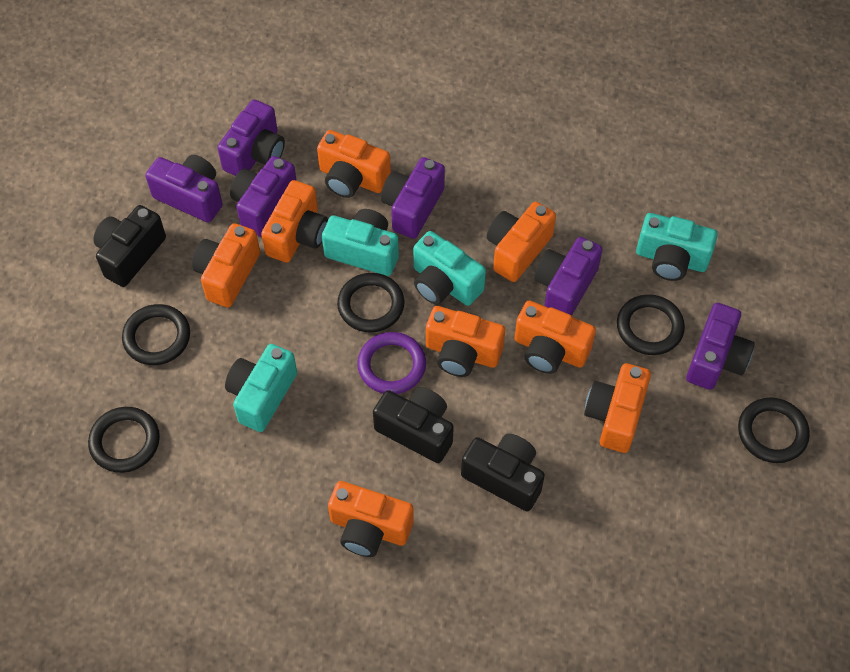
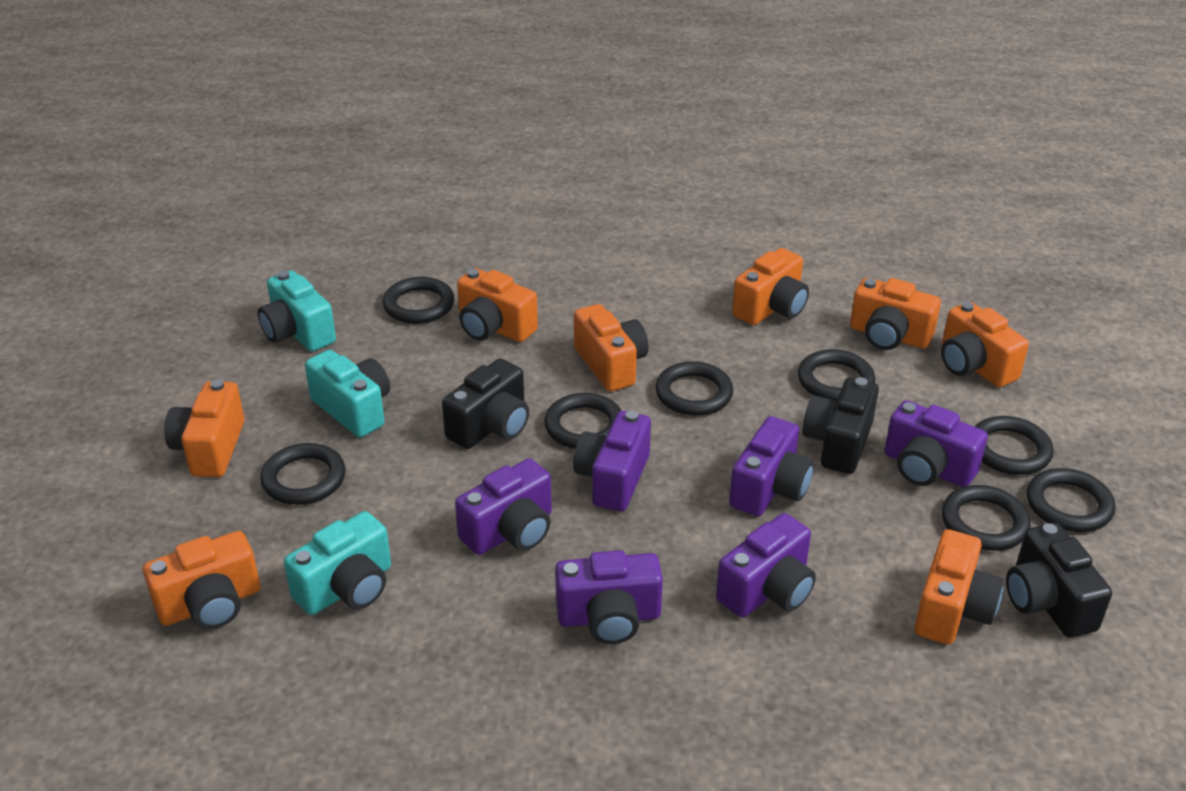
black ring: 5 -> 8
purple ring: 1 -> 0
turquoise camera: 4 -> 3

